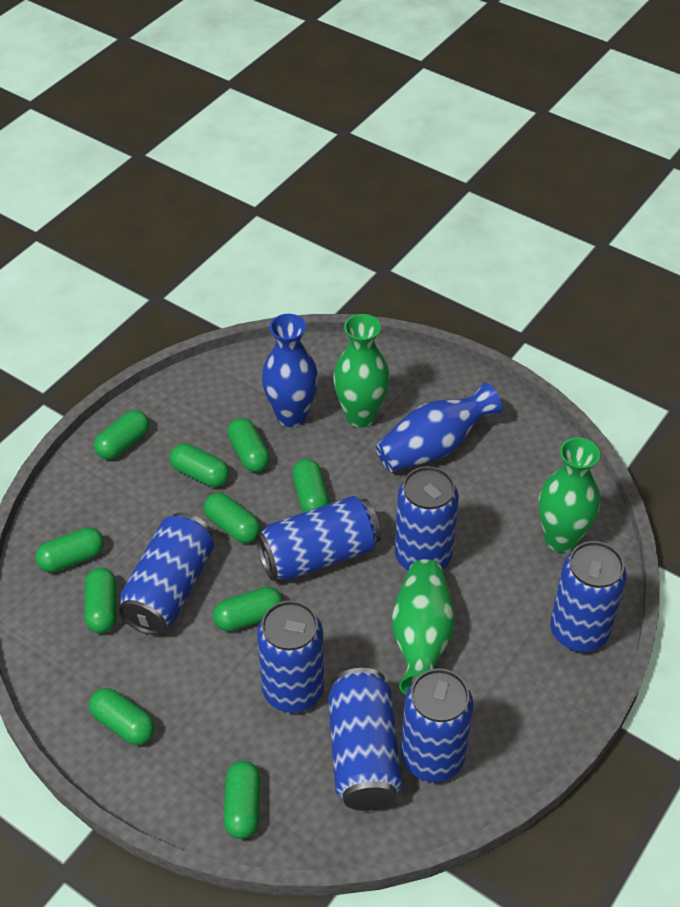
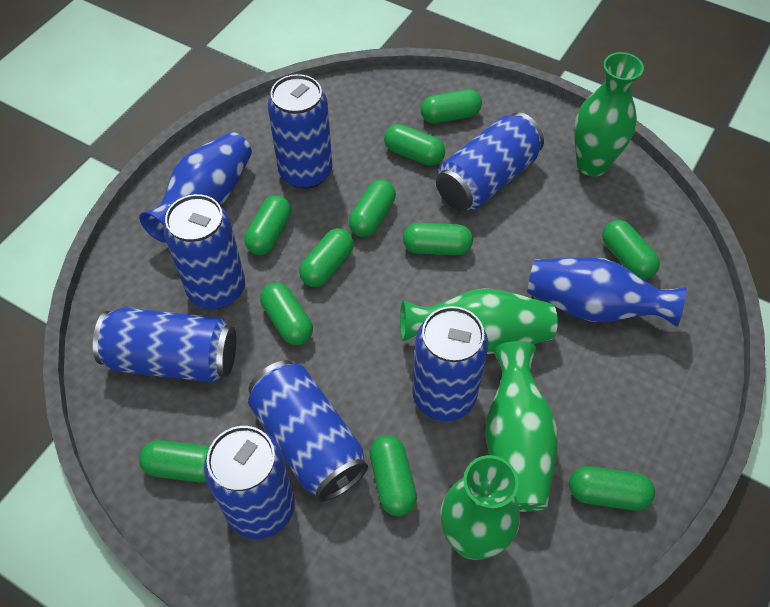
green capsule: 10 -> 11
green vase: 3 -> 4

